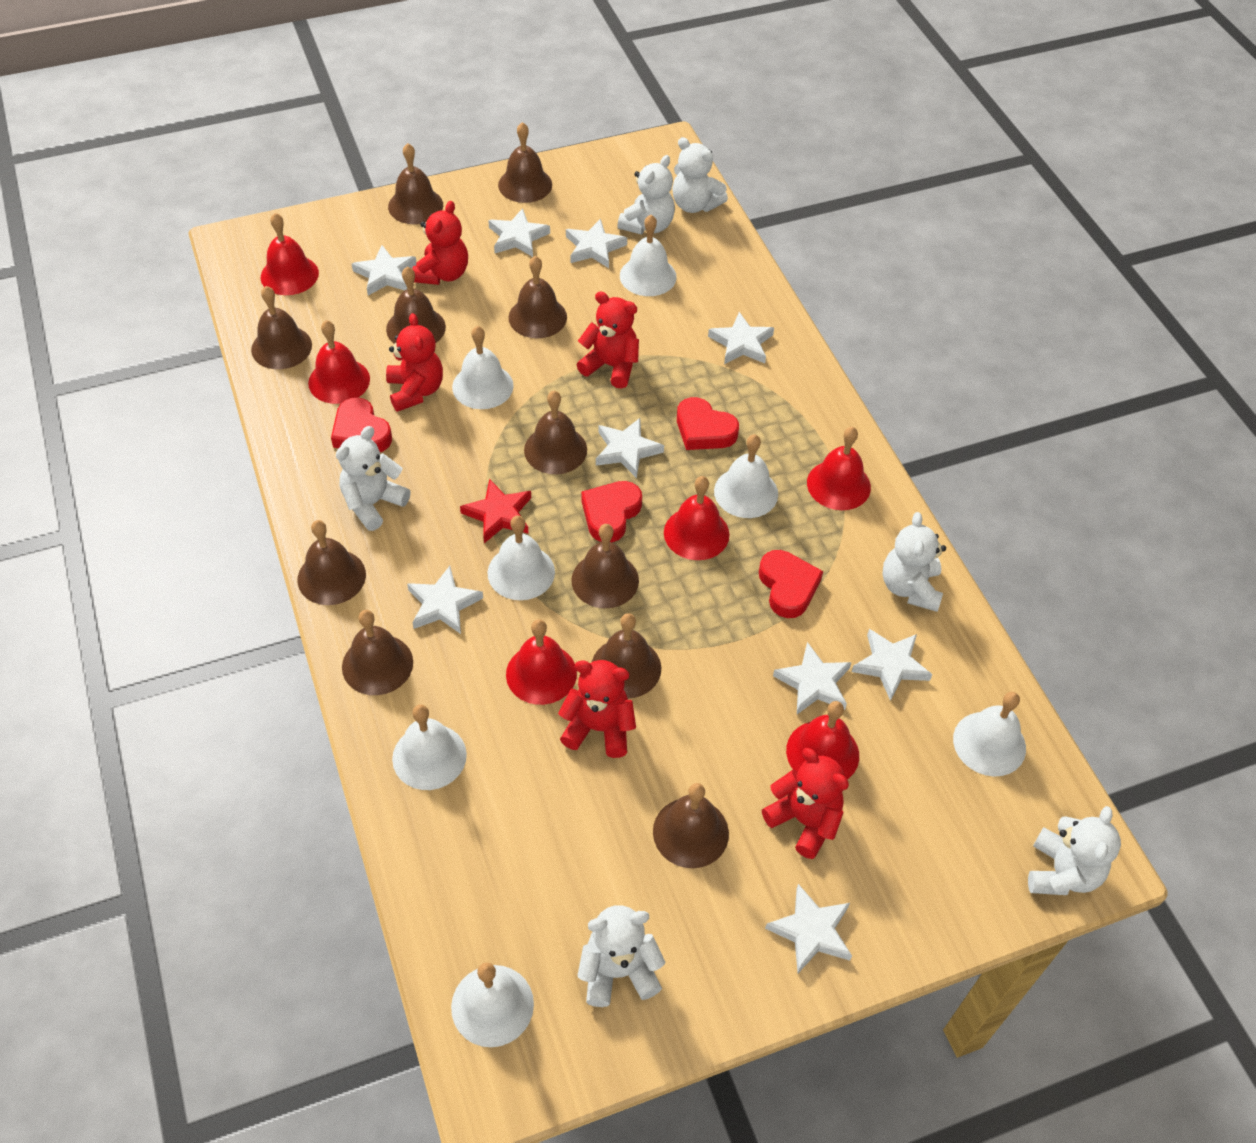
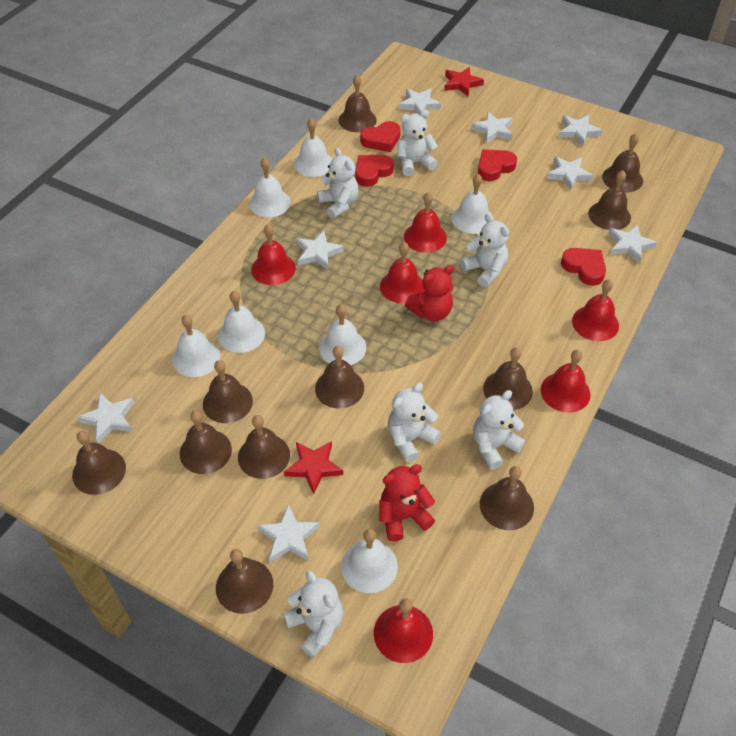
red star: 1 -> 2
red teddy bear: 5 -> 2
white star: 9 -> 8

